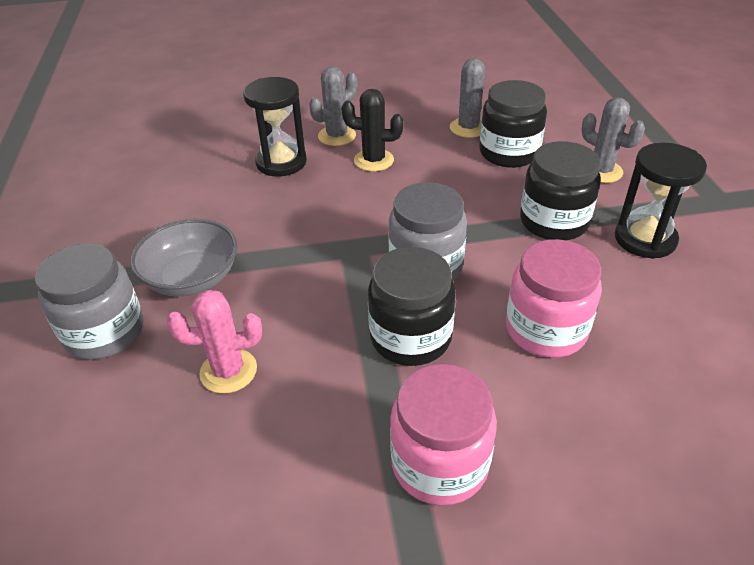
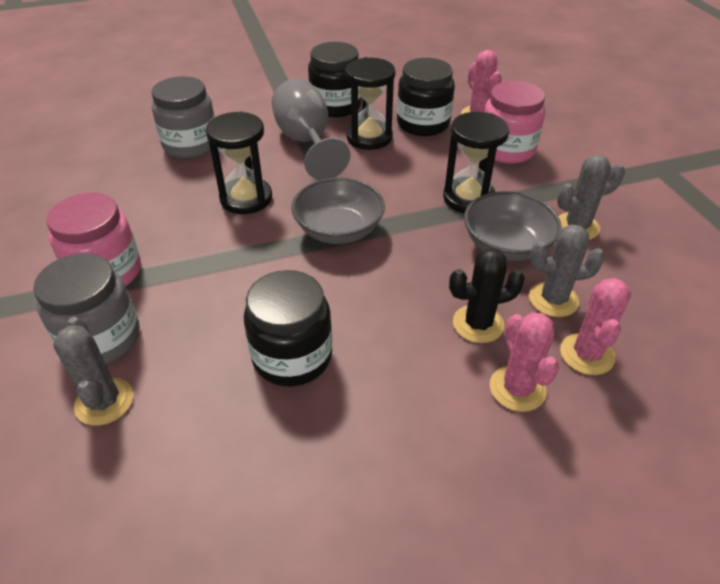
black hourglass: 2 -> 3
grey bowl: 1 -> 2
grey goblet: 0 -> 1
pink cactus: 1 -> 3

